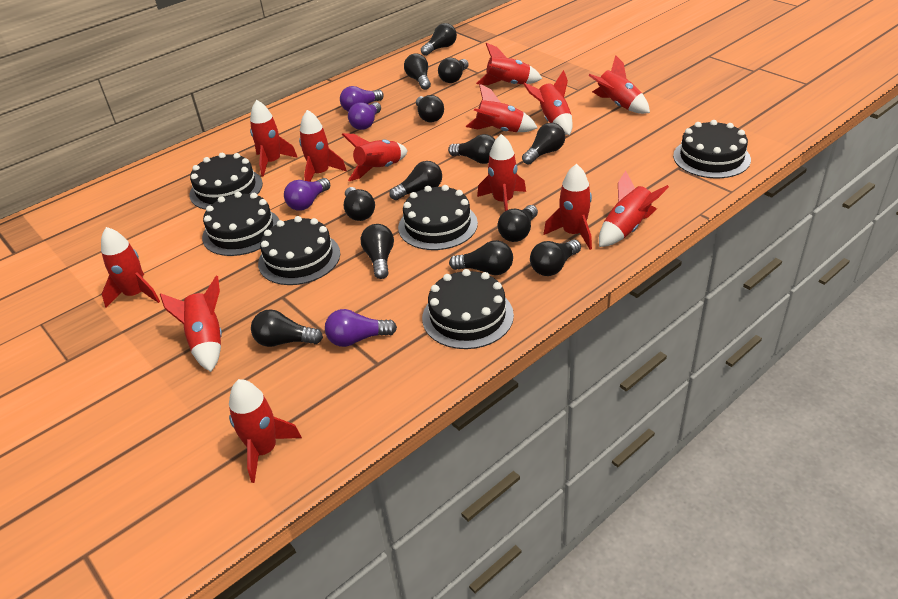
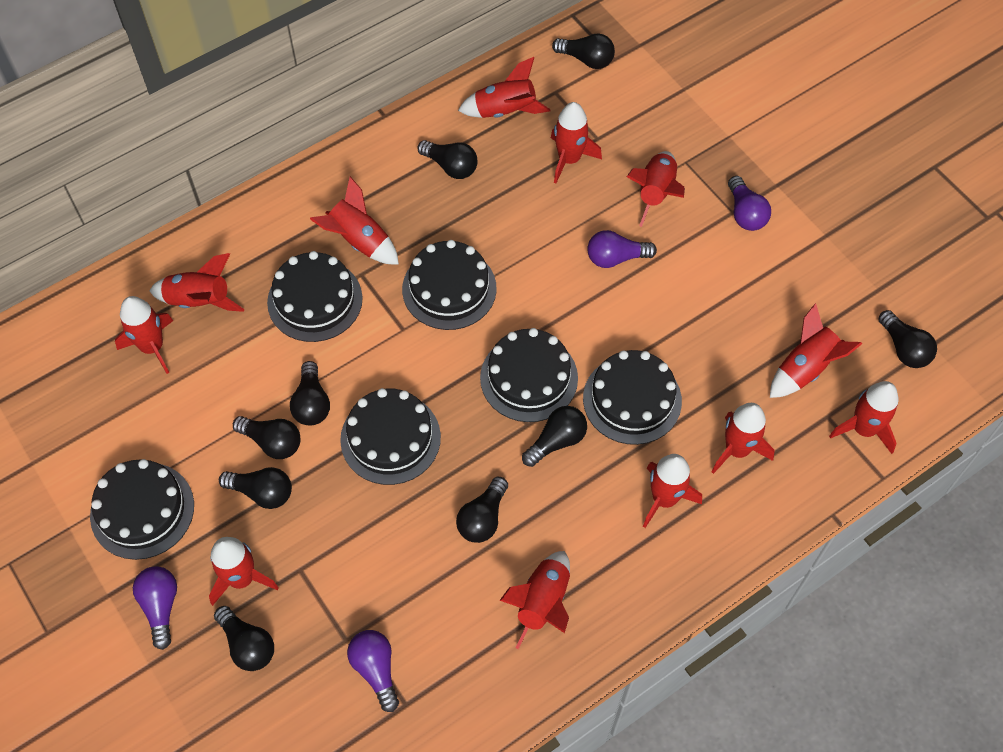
black light bulb: 13 -> 9
red rocket: 13 -> 12

